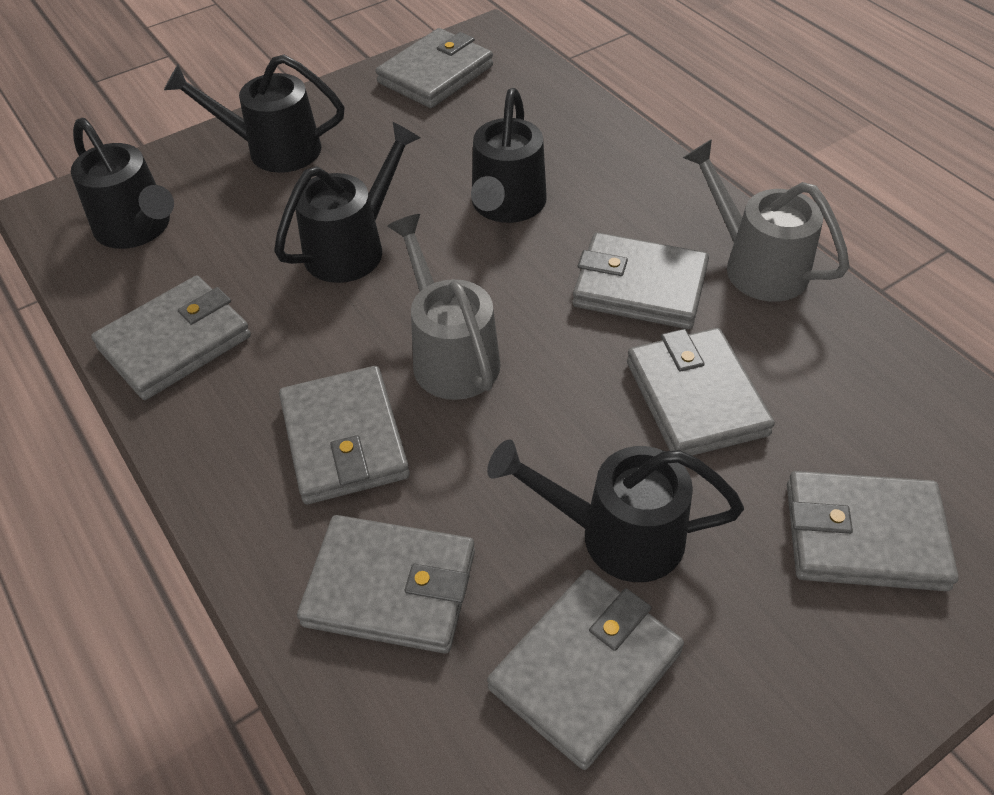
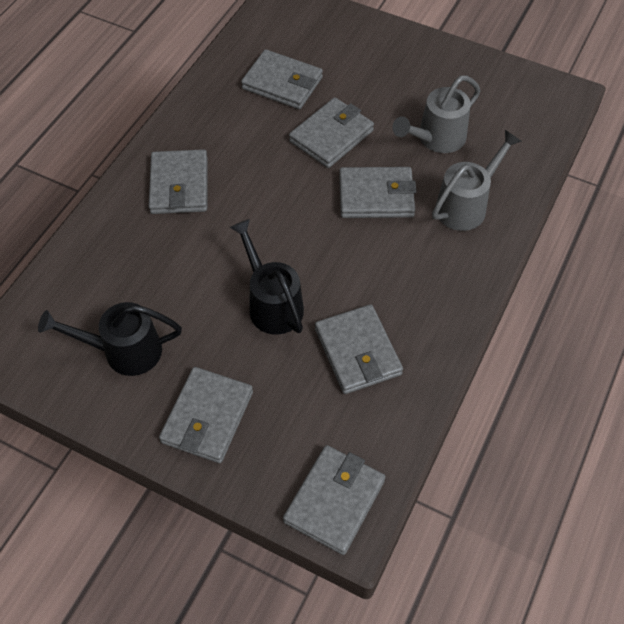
black watering can: 5 -> 2
grey wallet: 8 -> 7

